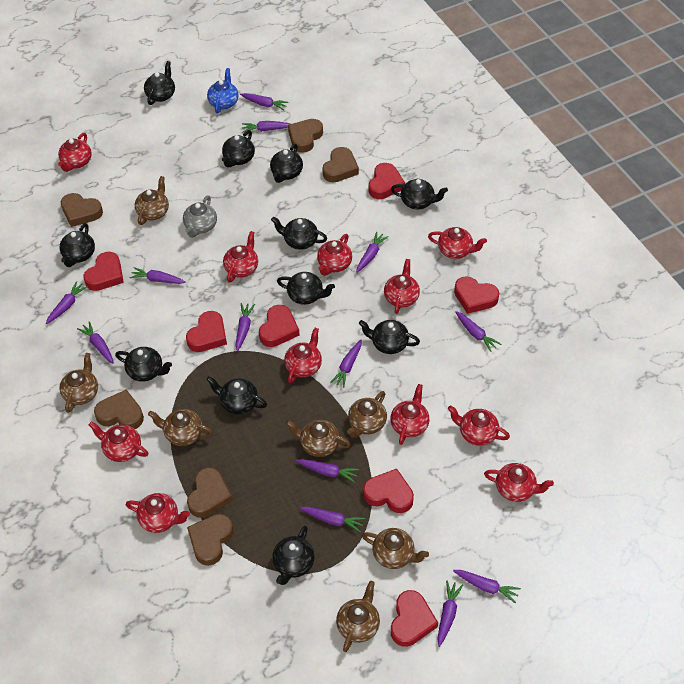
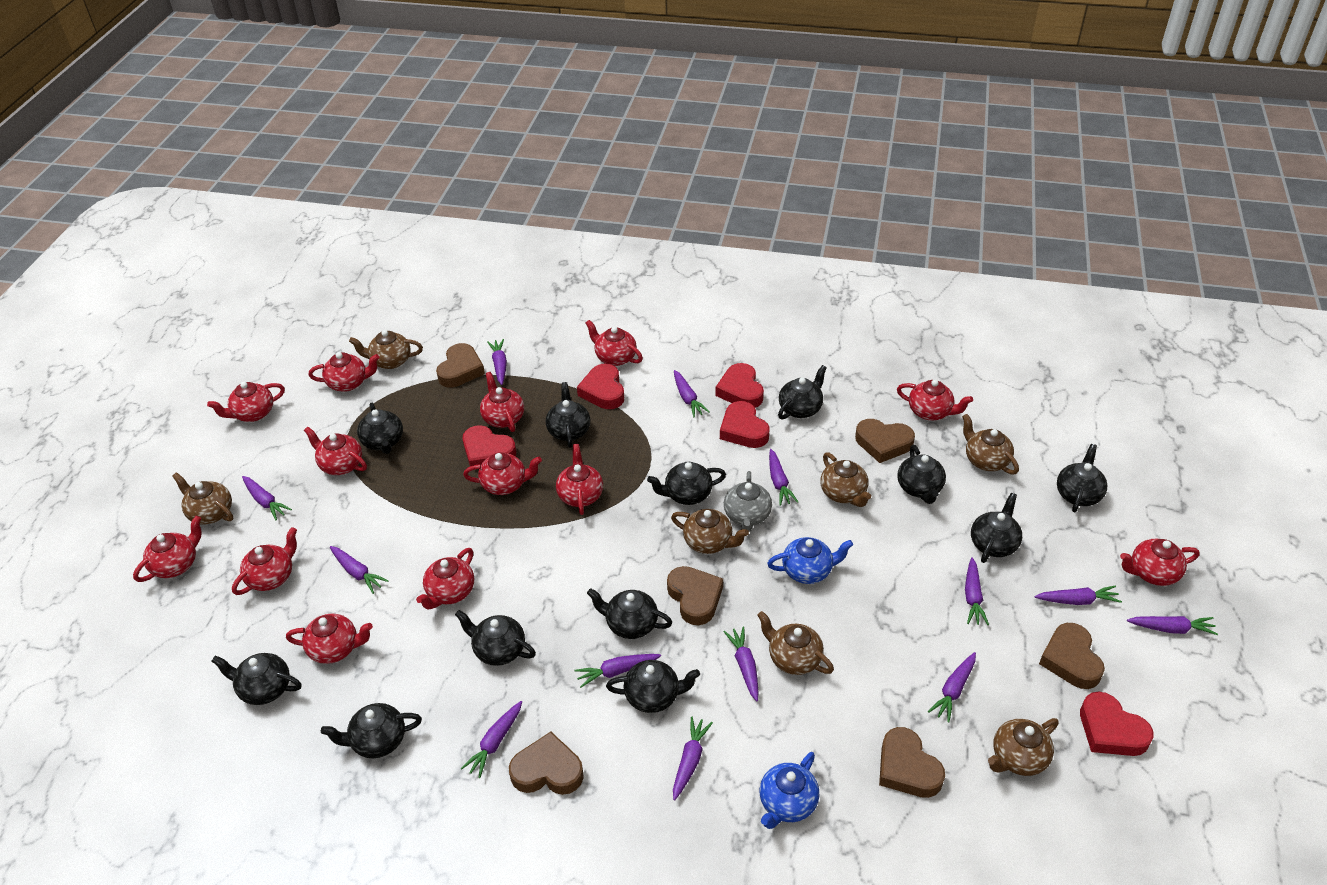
black teapot: 11 -> 12
blue teapot: 1 -> 2
red heart: 7 -> 5
red teapot: 11 -> 13

